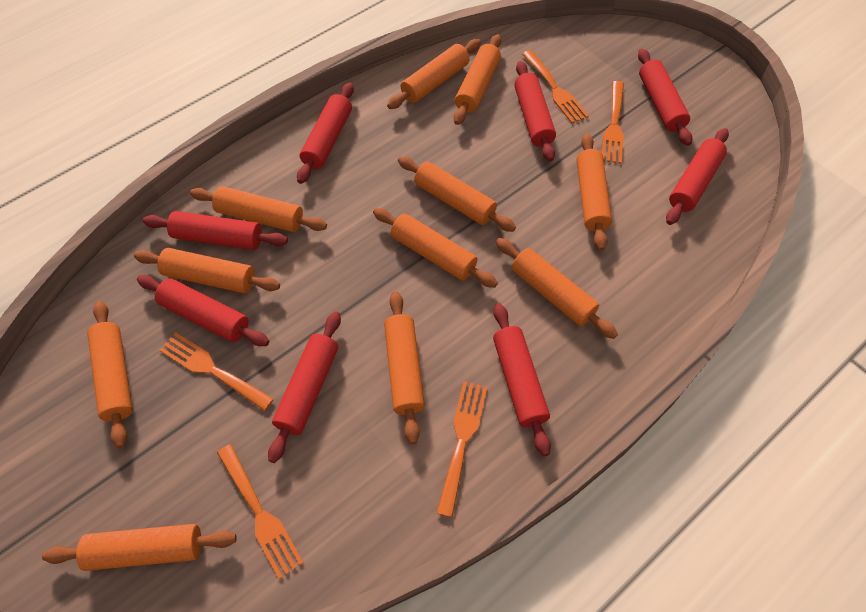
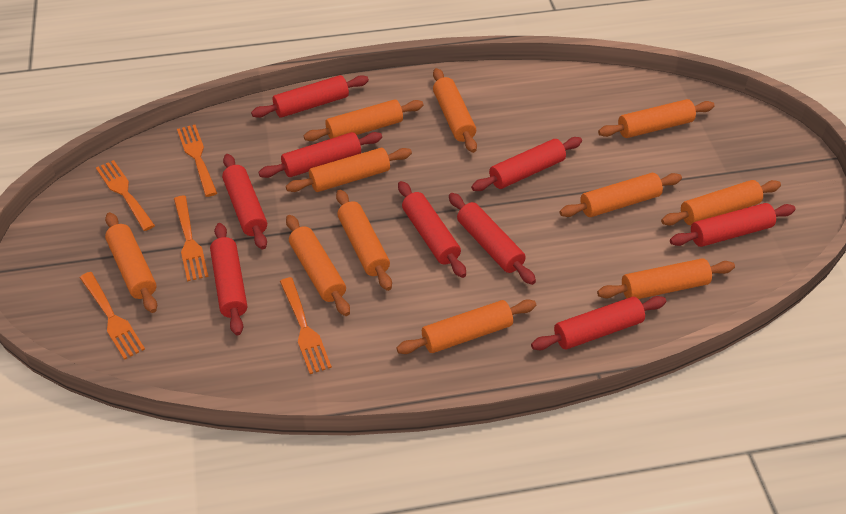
red rolling pin: 8 -> 9

